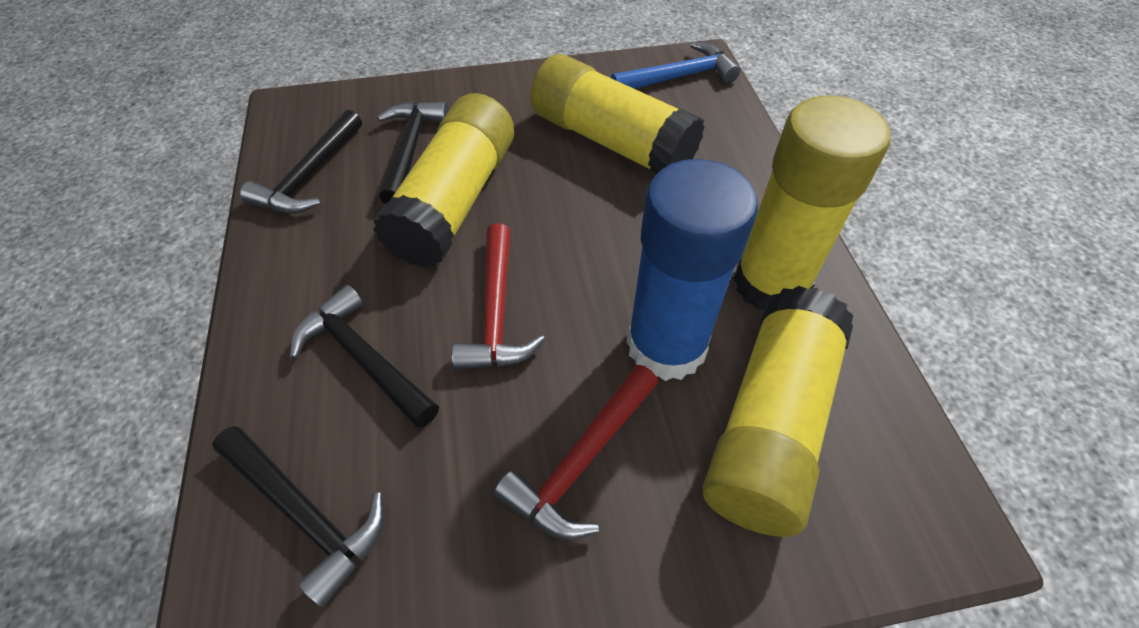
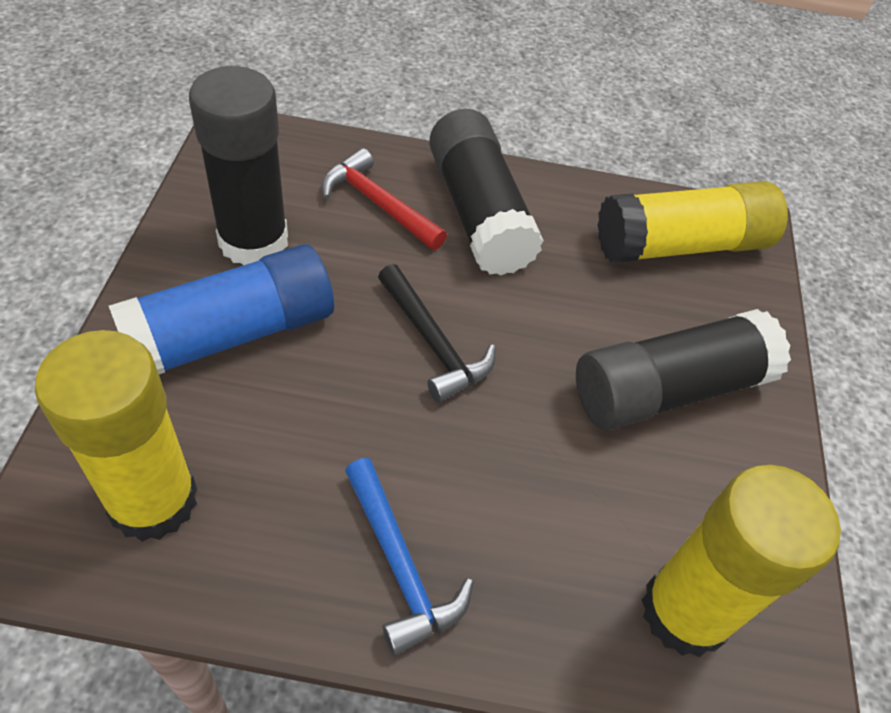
black glue stick: 0 -> 3
black hammer: 4 -> 1
red hammer: 2 -> 1
yellow glue stick: 4 -> 3

